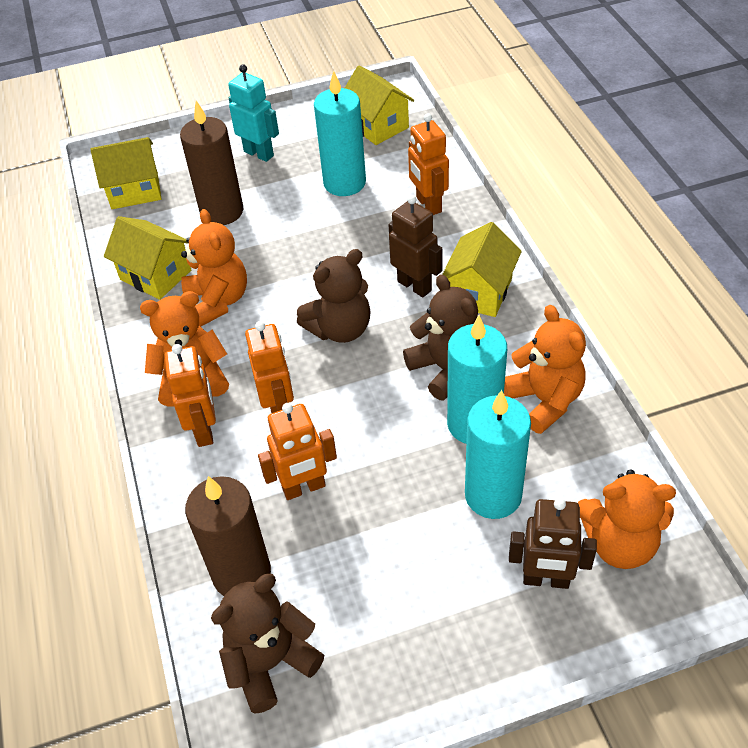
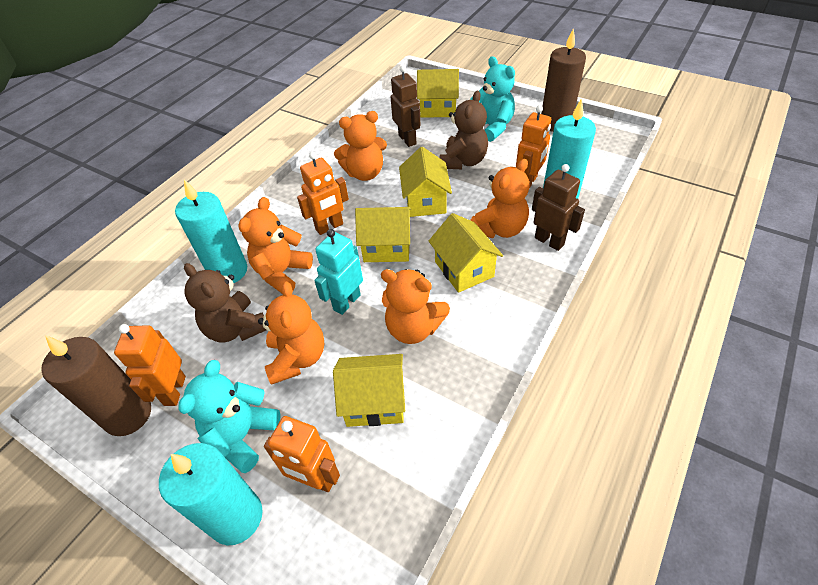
brown teddy bear: 3 -> 2
orange teddy bear: 4 -> 5
turquoise teddy bear: 0 -> 2
yellow house: 4 -> 5

